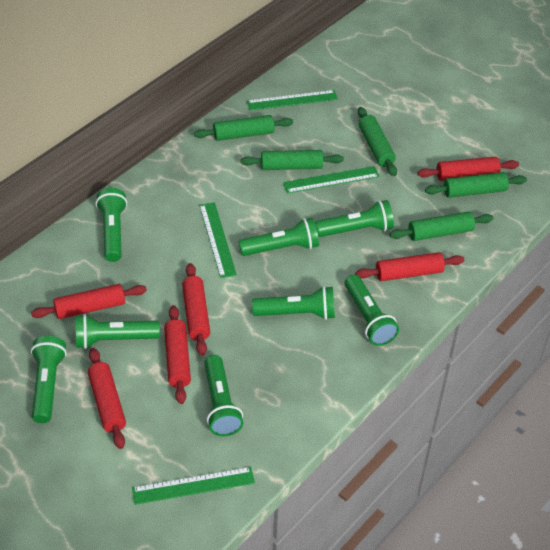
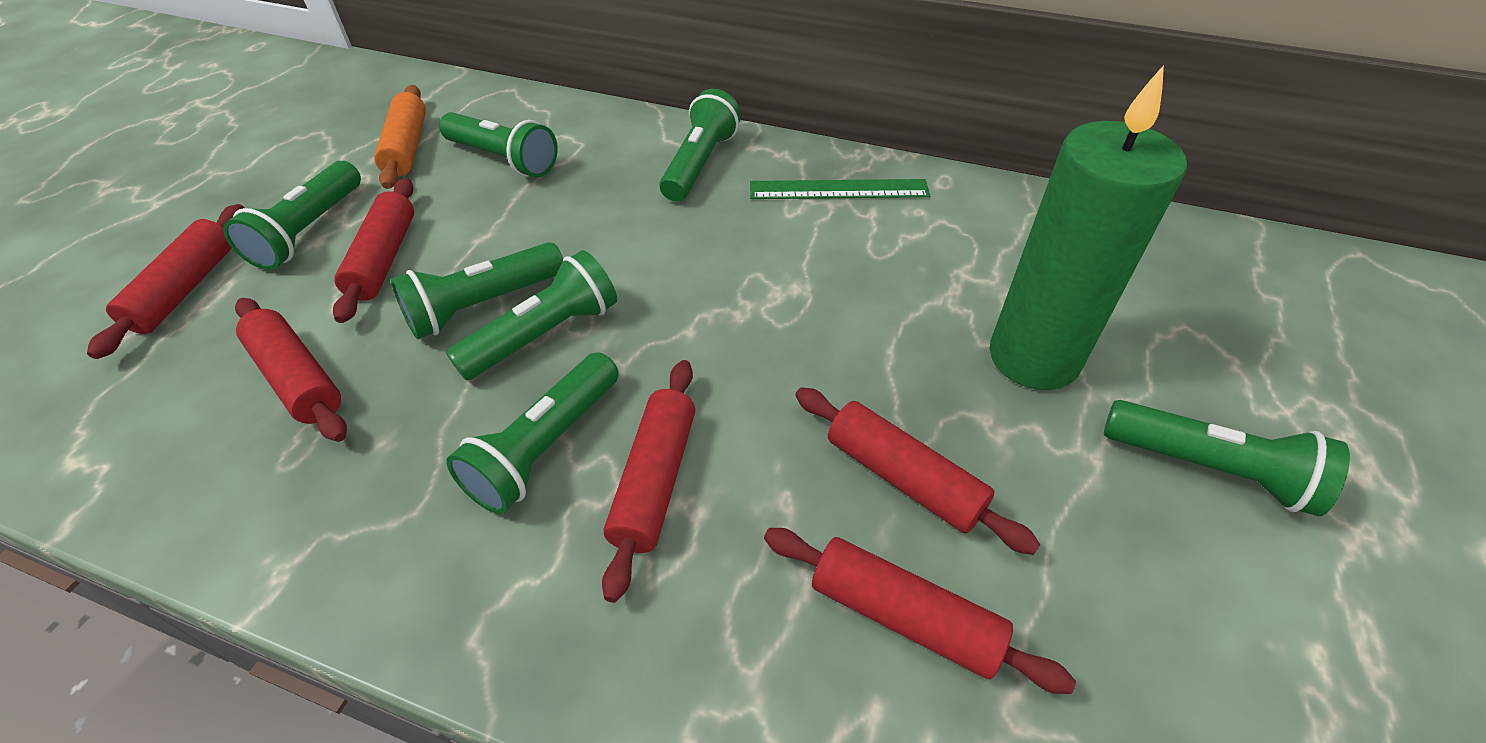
green candle: 0 -> 1
green flashlight: 8 -> 7
green rolling pin: 5 -> 0
green ruler: 4 -> 1
orange rolling pin: 0 -> 1

